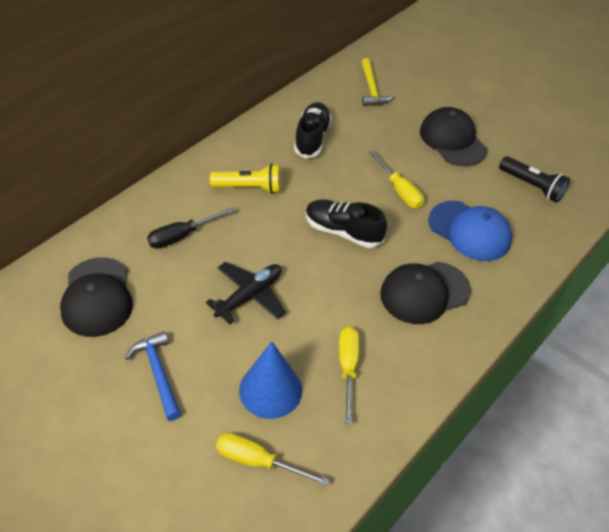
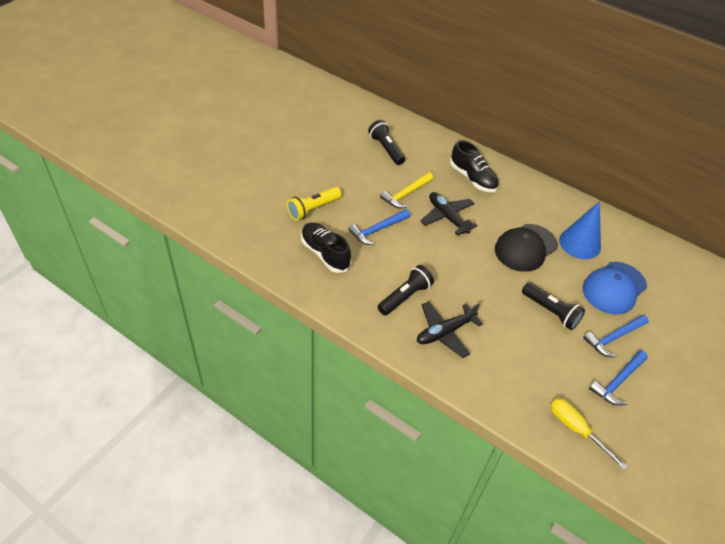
black cap: 3 -> 1
black flashlight: 1 -> 3
black plane: 1 -> 2
black screwdriver: 1 -> 0
blue hammer: 1 -> 3
yellow screwdriver: 3 -> 1

